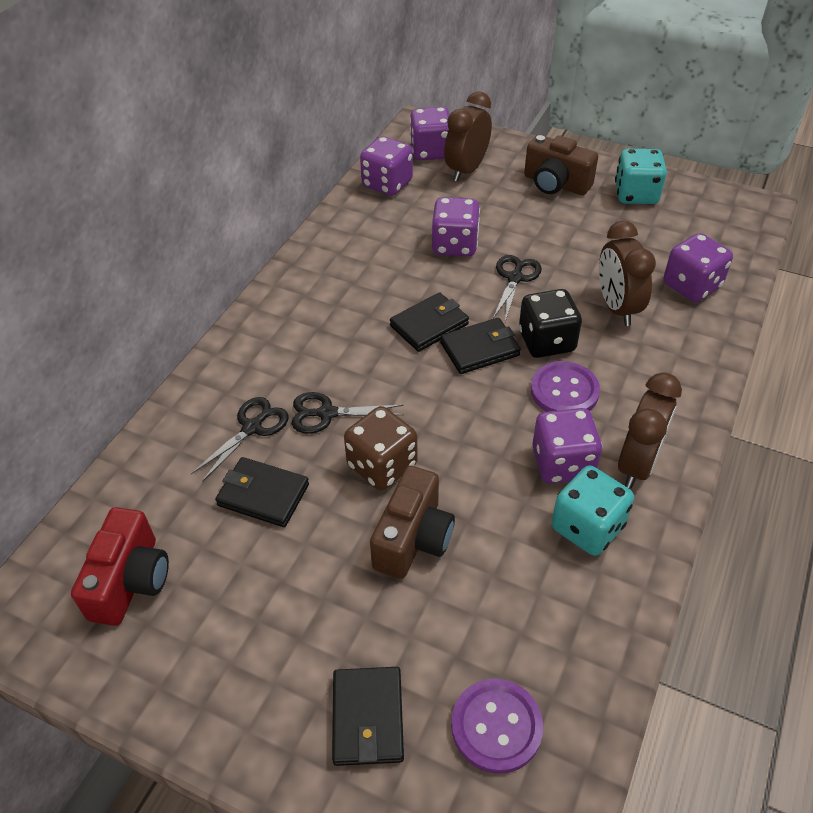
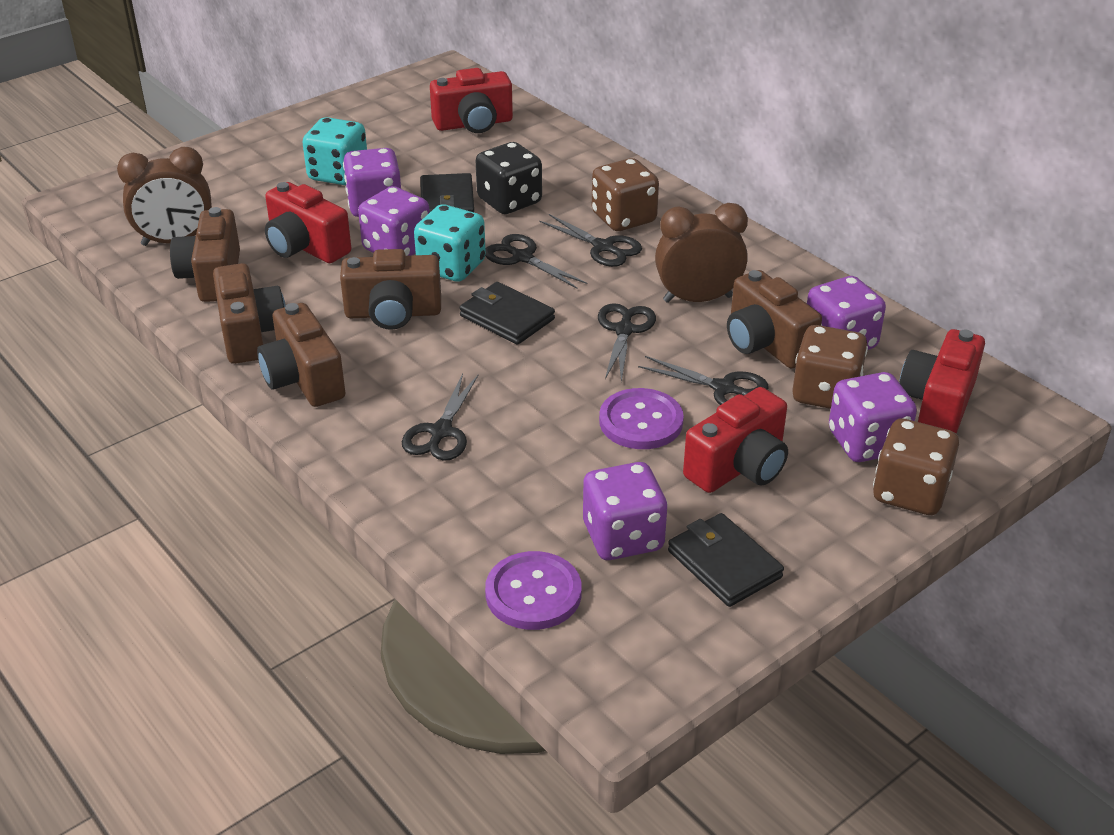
black scissors: 3 -> 5
black wallet: 4 -> 3
brown camera: 2 -> 5
brown clock: 3 -> 2
brown dice: 1 -> 3
red camera: 1 -> 4

